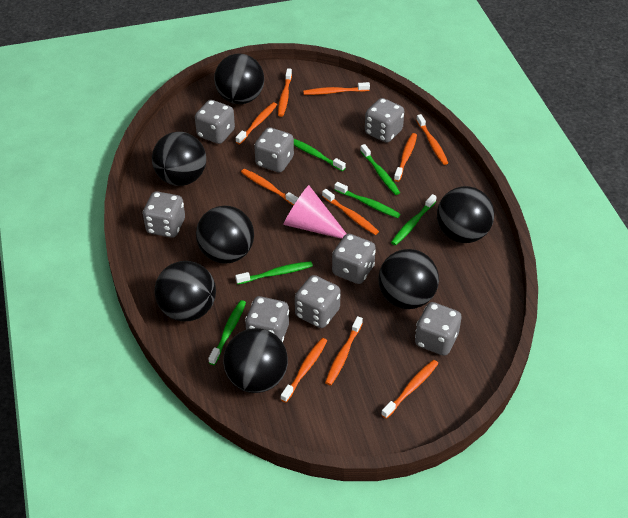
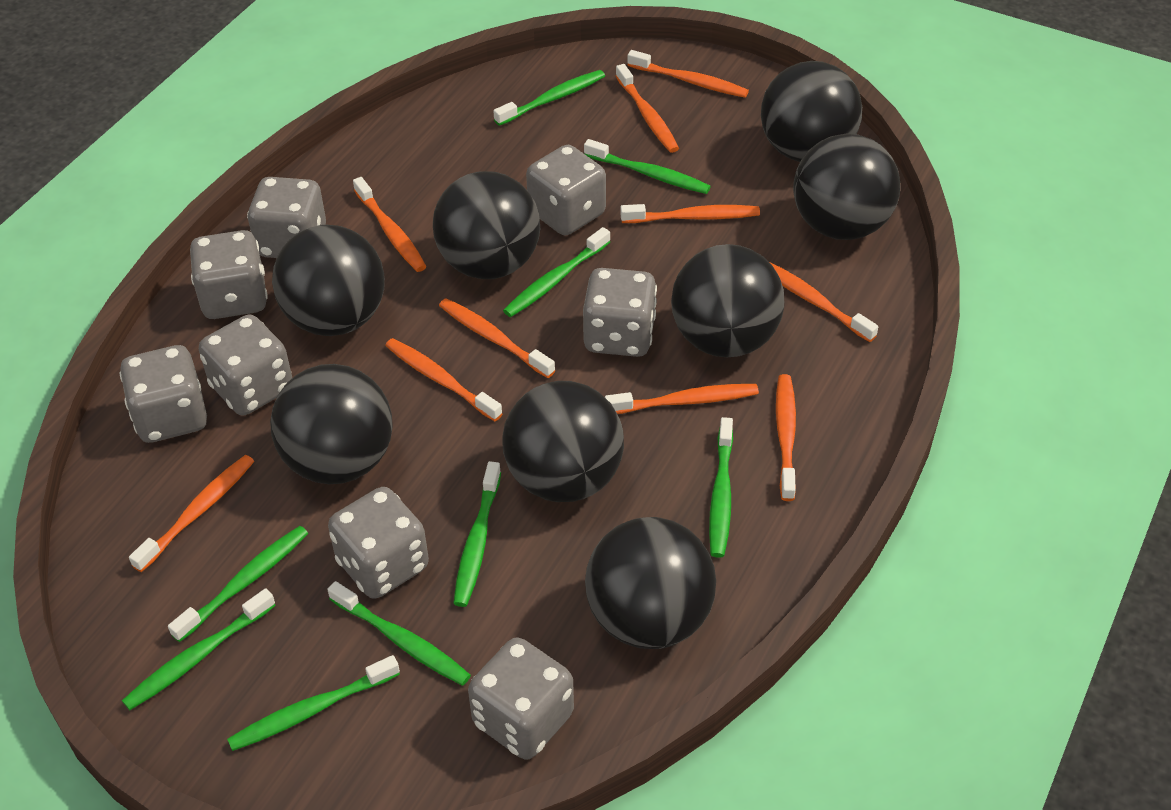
black ball: 7 -> 8
green toothbrush: 6 -> 9
pink cone: 1 -> 0

